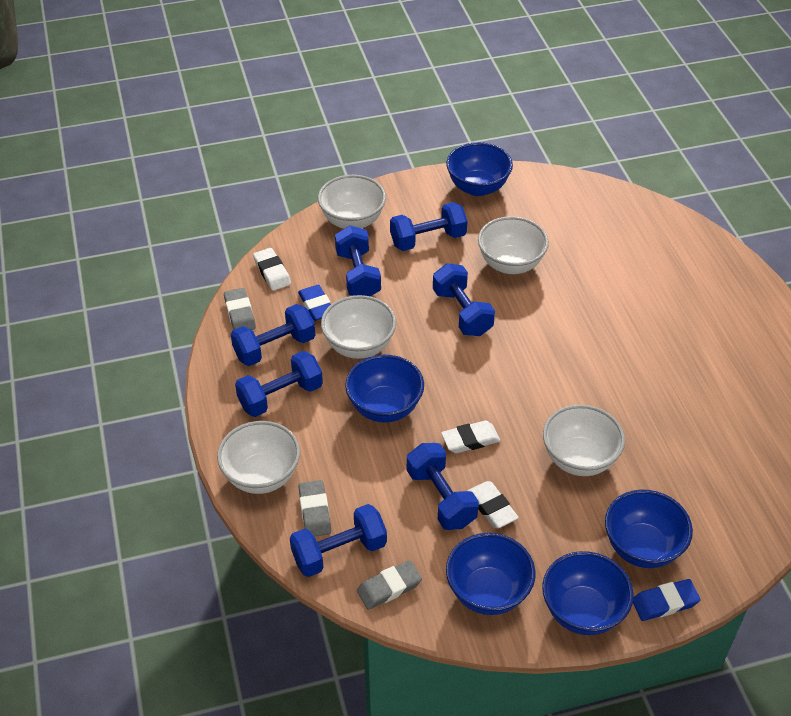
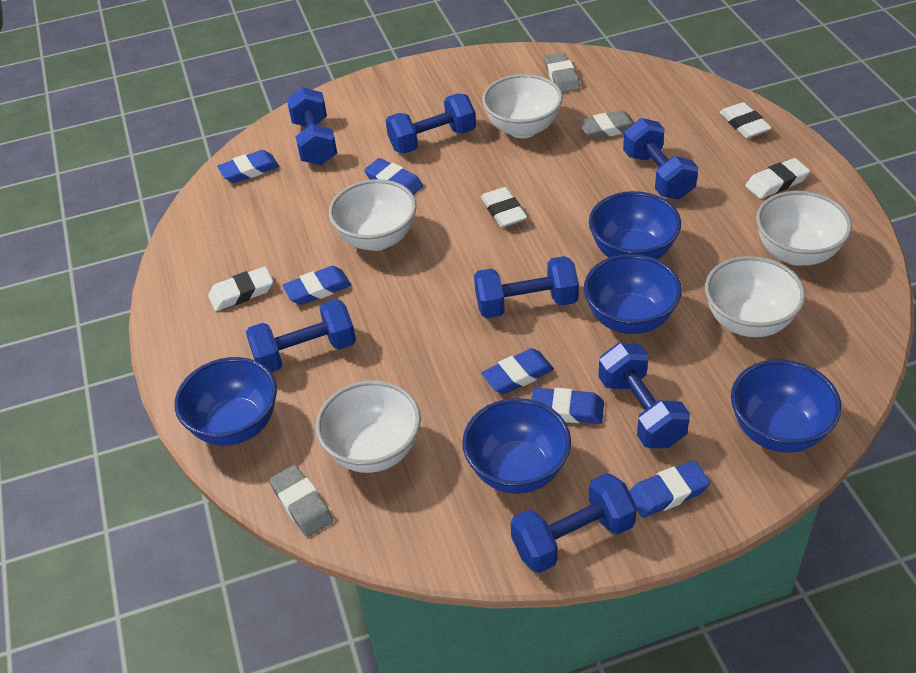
blue eraser: 2 -> 6
white eraser: 3 -> 4

